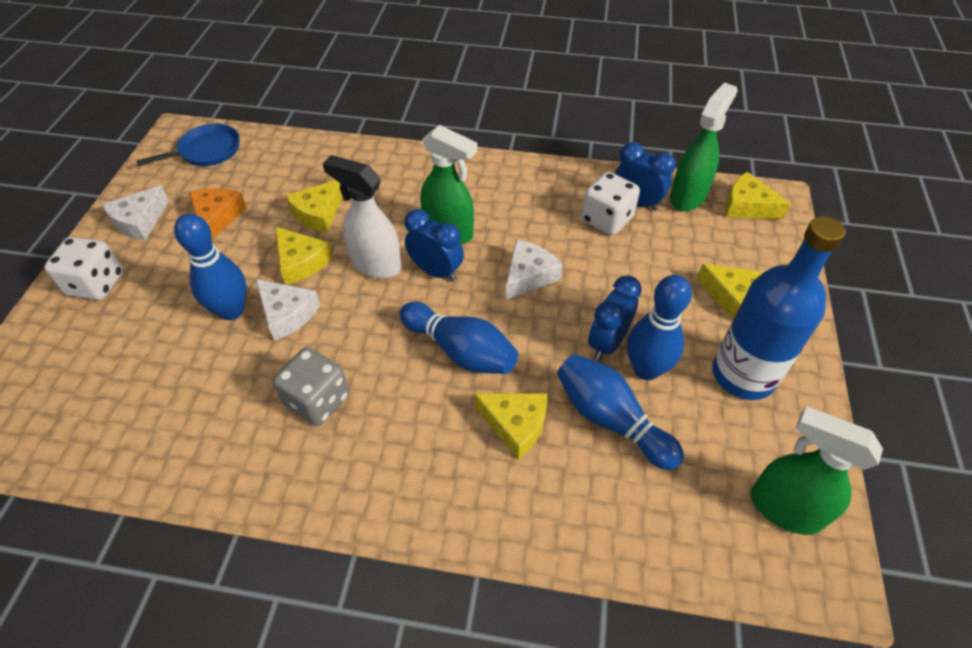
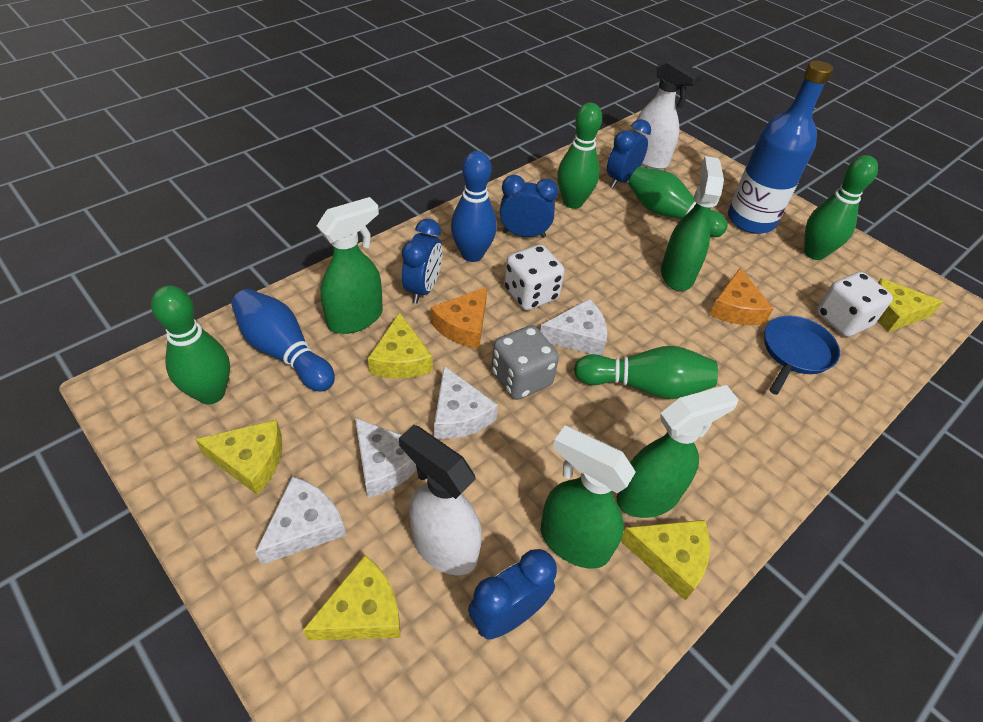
blue bowling pin: 4 -> 2
blue clock: 3 -> 4
green bowling pin: 0 -> 5
green spray bottle: 3 -> 4
orange cheese: 1 -> 2
white cheese: 3 -> 4
white spray bottle: 1 -> 2

